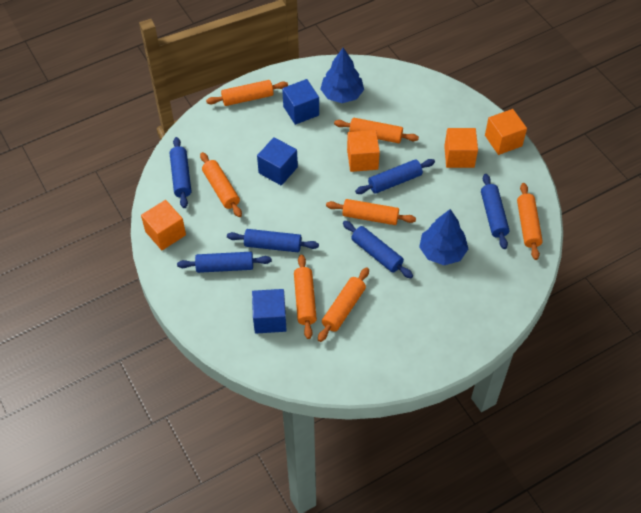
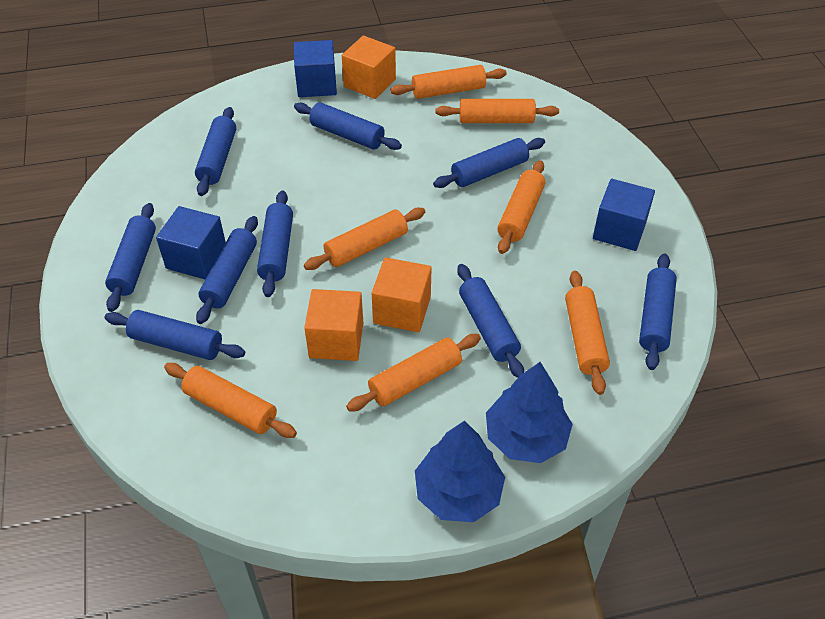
blue rolling pin: 6 -> 9
orange cube: 4 -> 3

